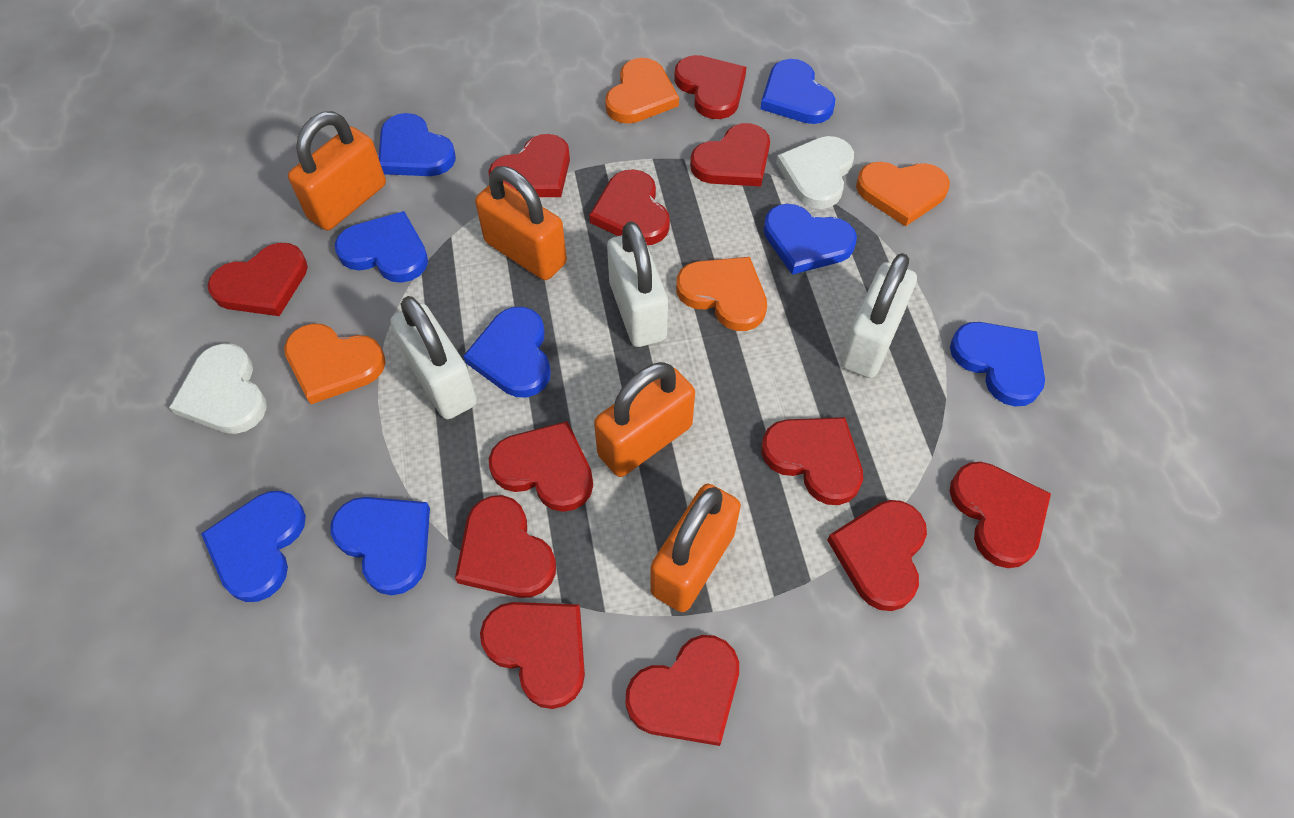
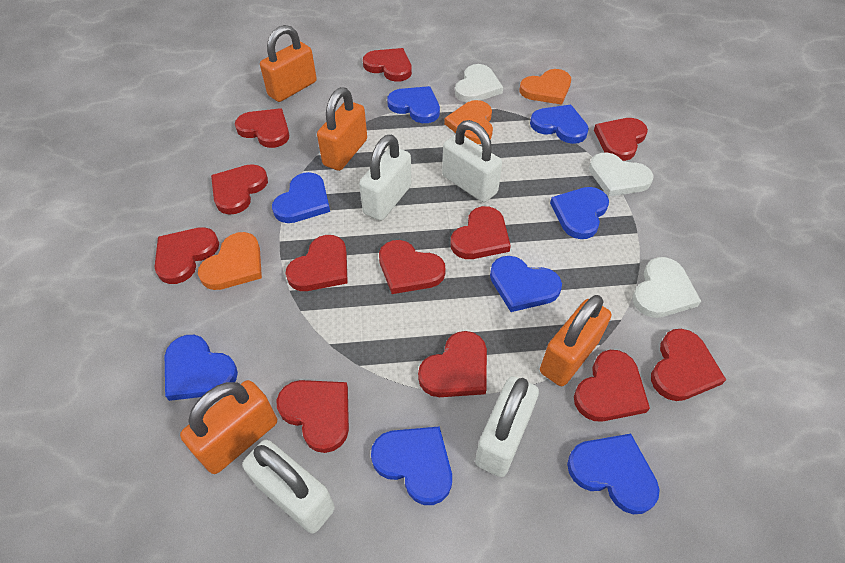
orange heart: 4 -> 3
white heart: 2 -> 3
white padlock: 3 -> 4

